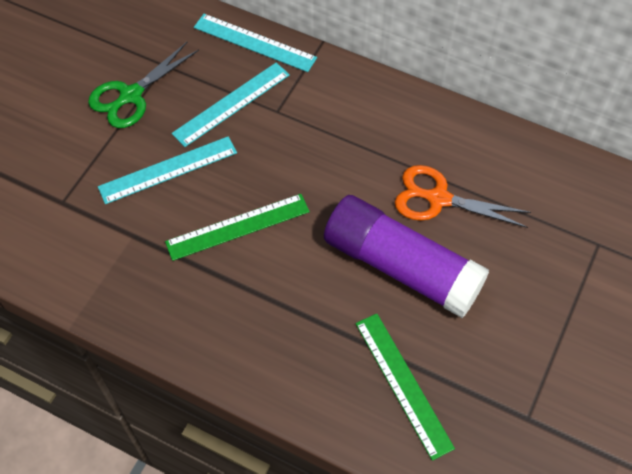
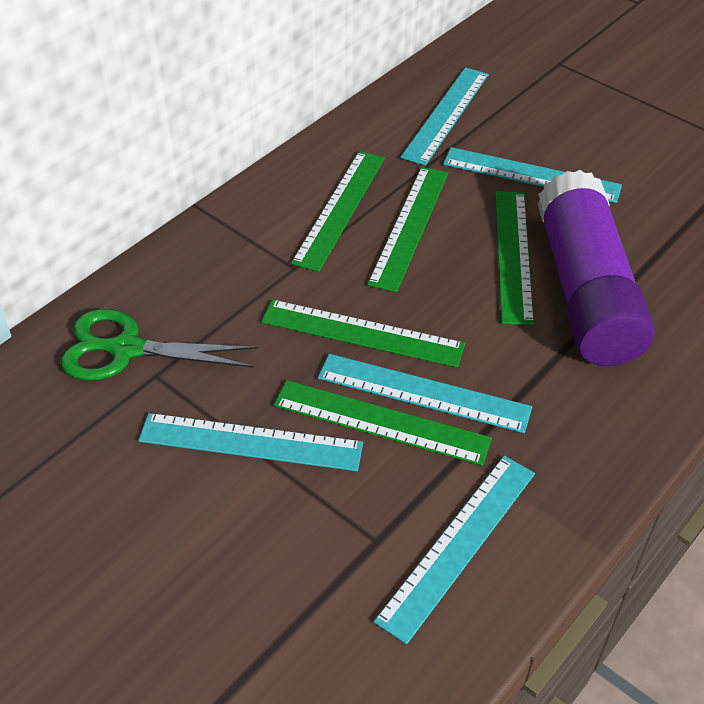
green ruler: 2 -> 5
orange scissors: 1 -> 0
turquoise ruler: 3 -> 5

